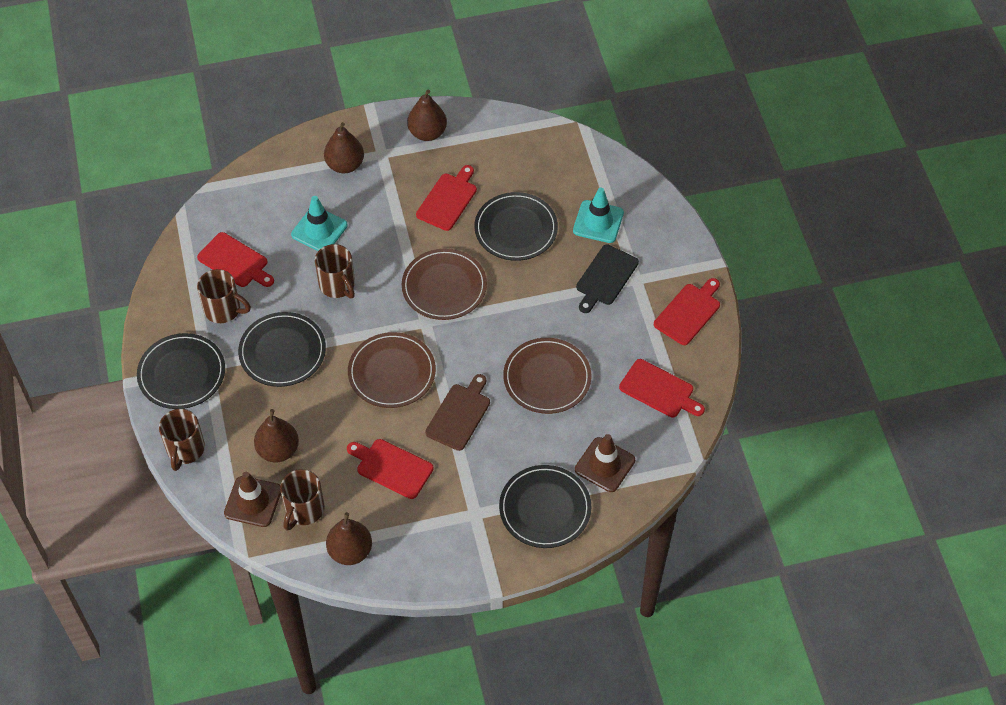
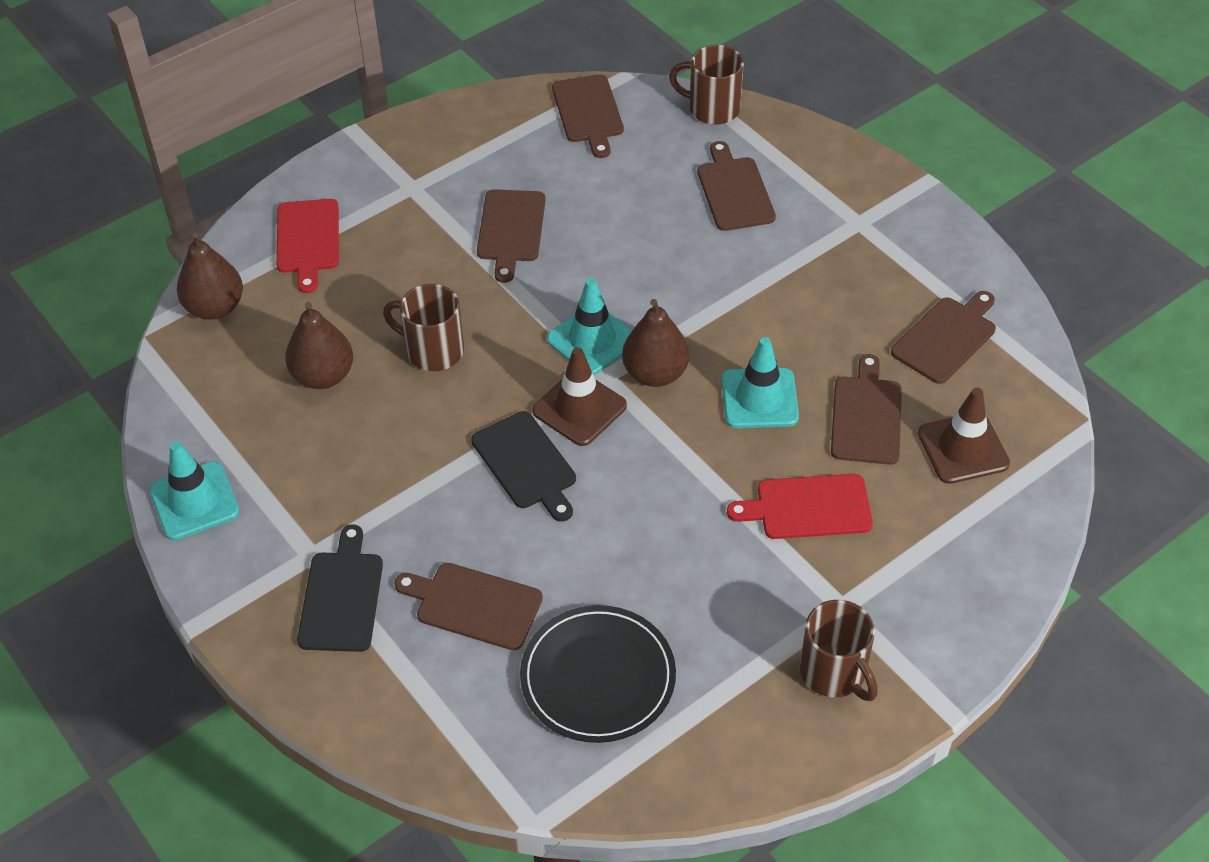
black cutting board: 1 -> 2
black plate: 4 -> 1
brown cutting board: 1 -> 6
brown mug: 4 -> 3
brown pear: 4 -> 3
brown plate: 3 -> 0
red cutting board: 5 -> 2
turquoise traffic cone: 2 -> 3

